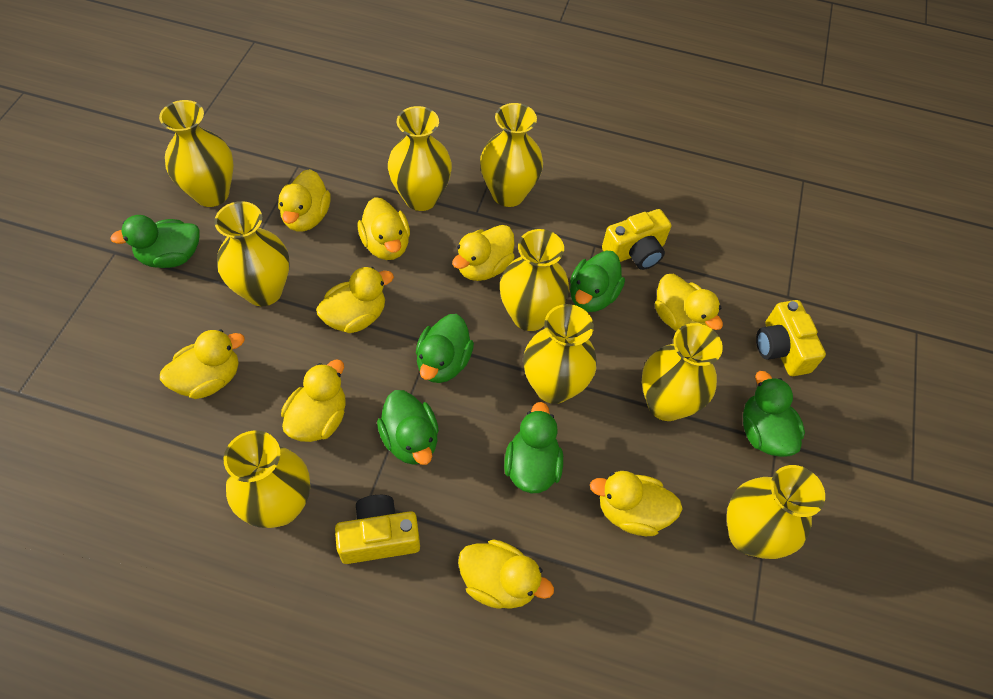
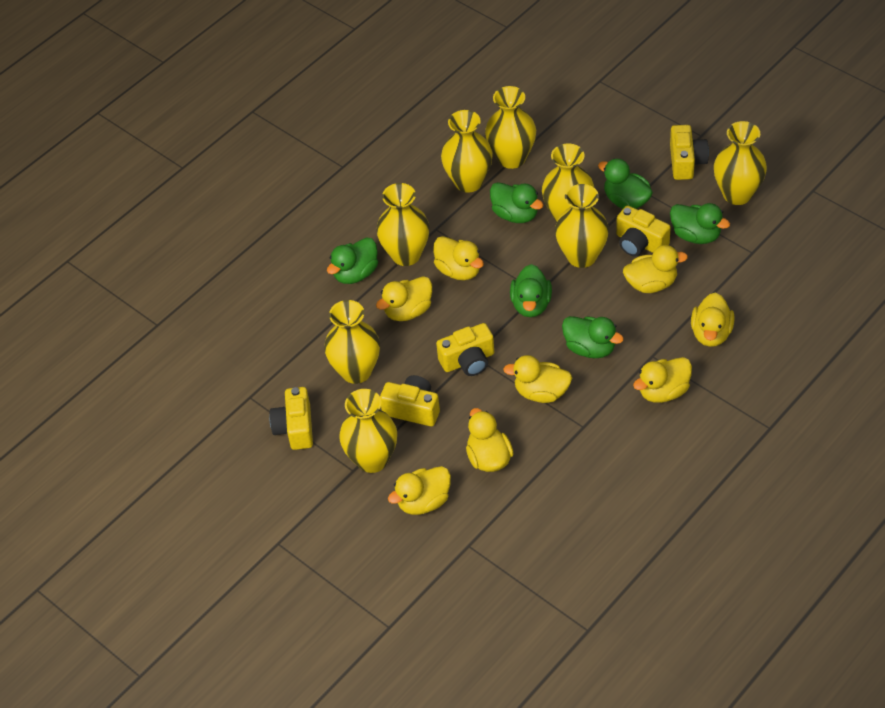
yellow camera: 3 -> 5
yellow duck: 9 -> 8
yellow vase: 9 -> 8

